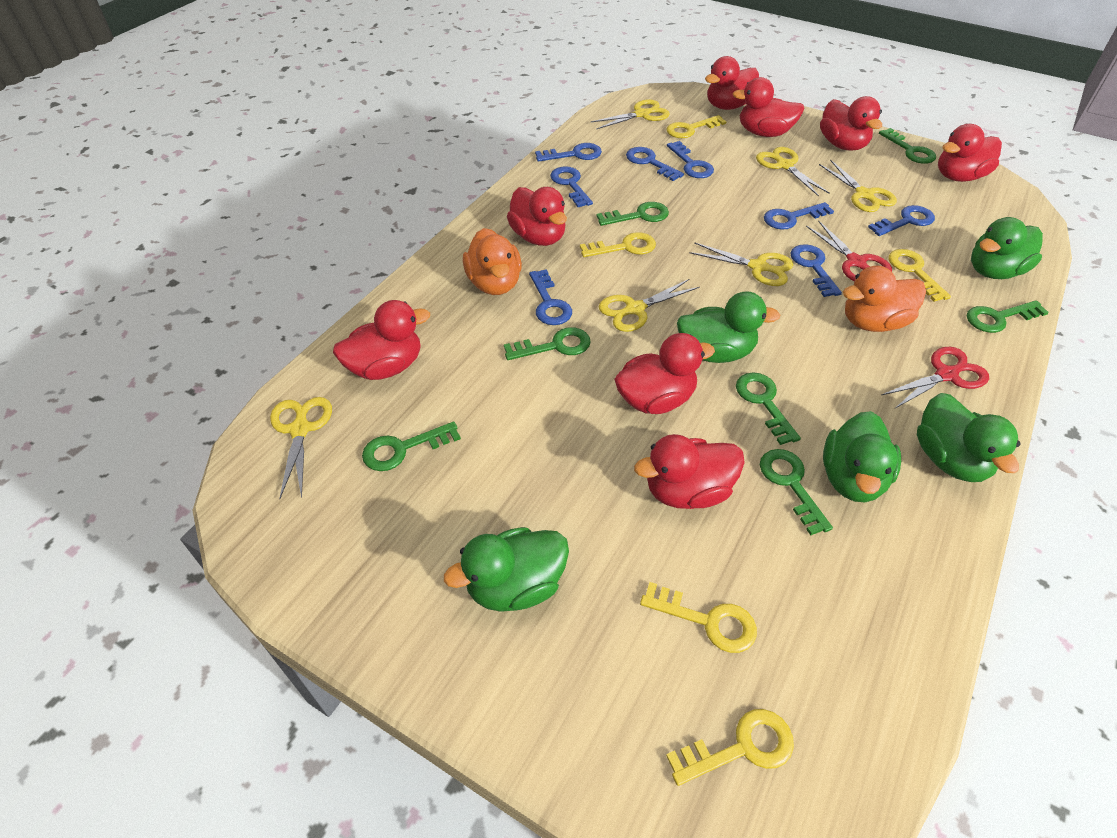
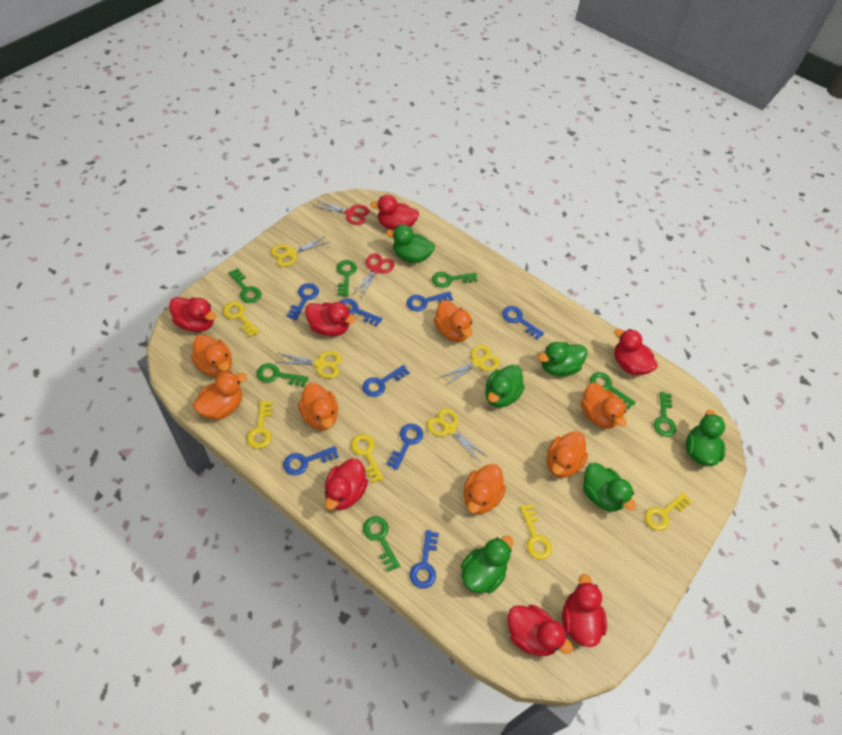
green duck: 5 -> 6
orange duck: 2 -> 7
red duck: 8 -> 7
yellow scissors: 6 -> 4

